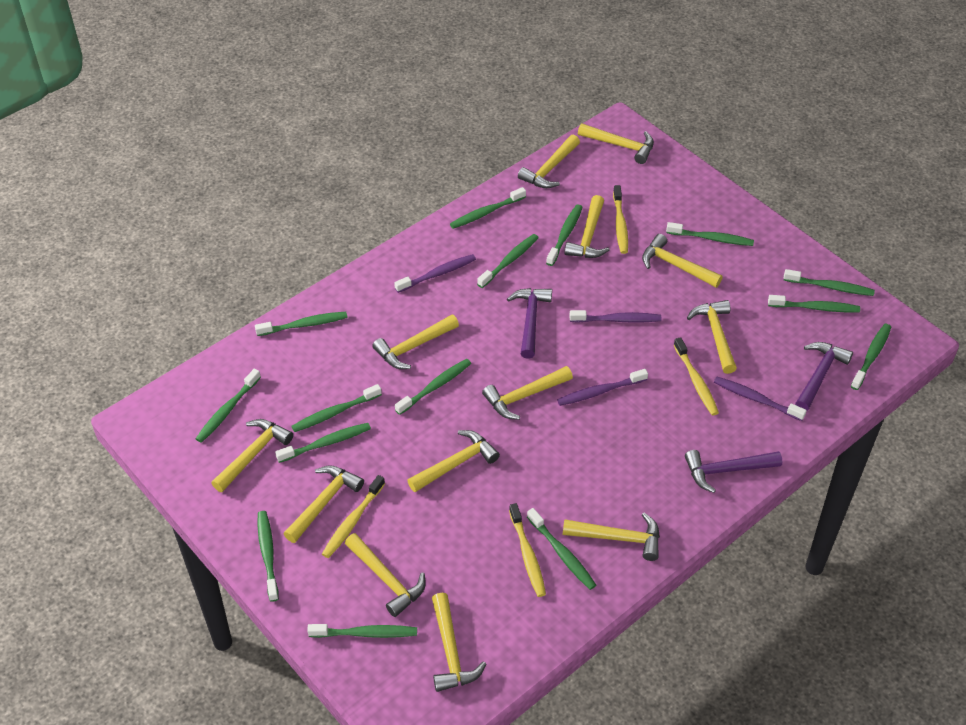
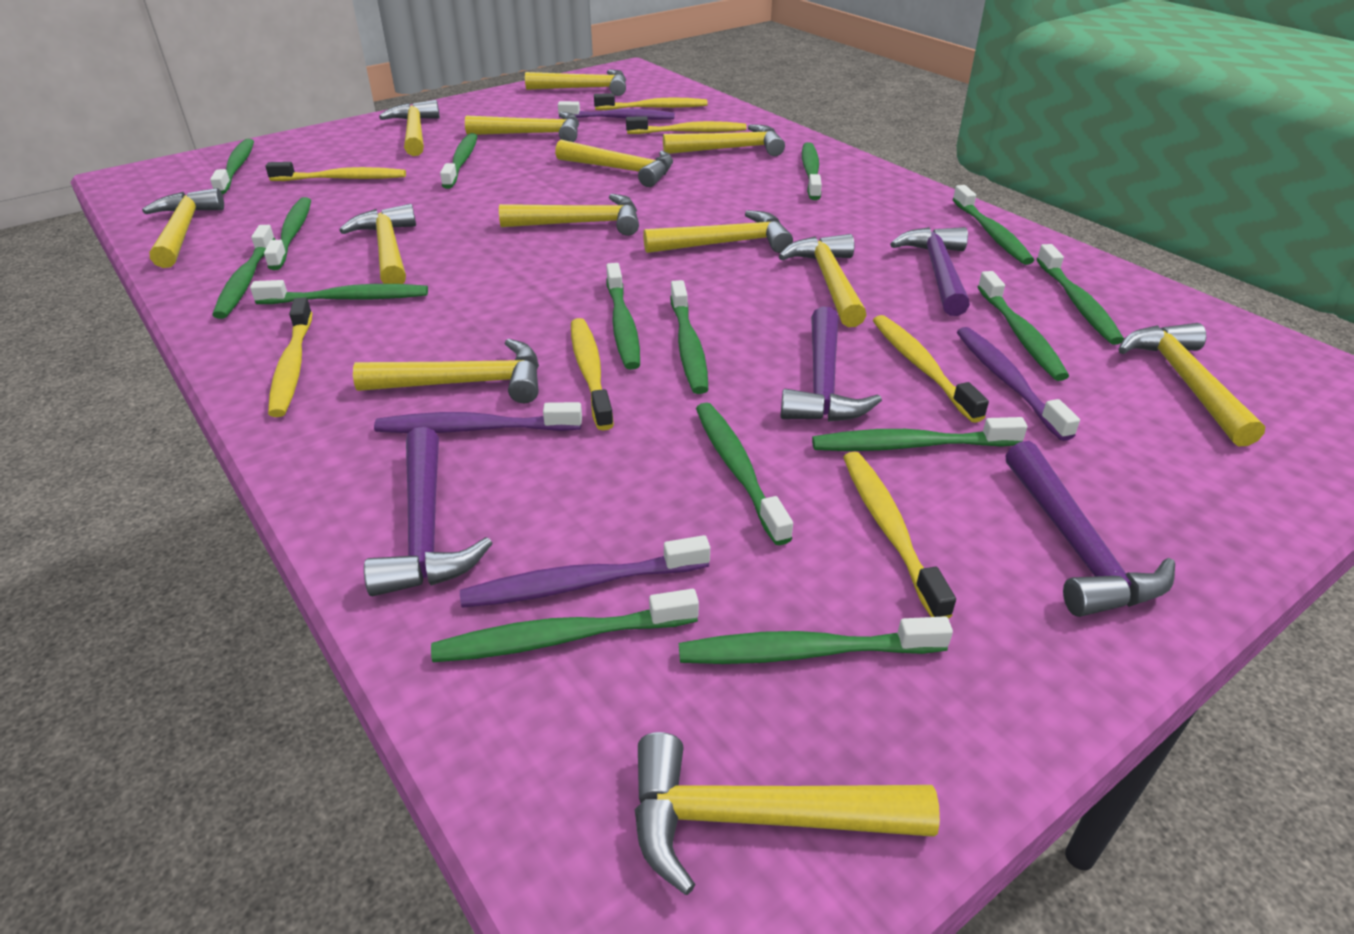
purple hammer: 3 -> 4
yellow toothbrush: 4 -> 7

